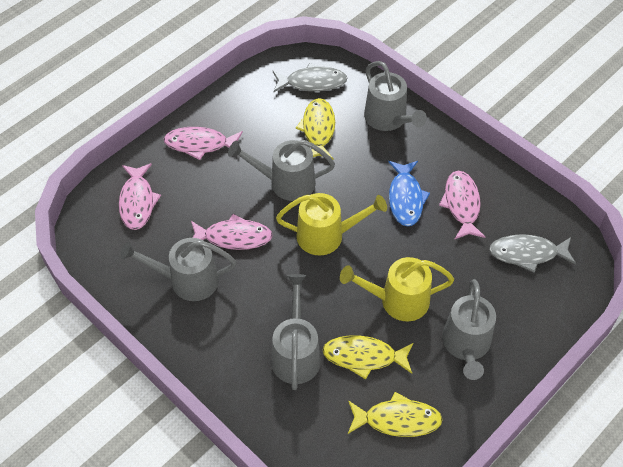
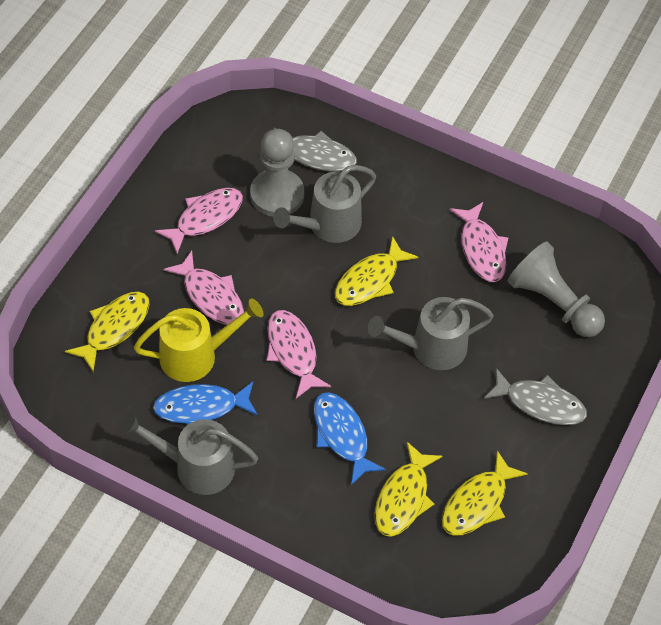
blue fish: 1 -> 2
grey pawn: 0 -> 2
grey watering can: 5 -> 3
yellow fish: 3 -> 4
yellow watering can: 2 -> 1

